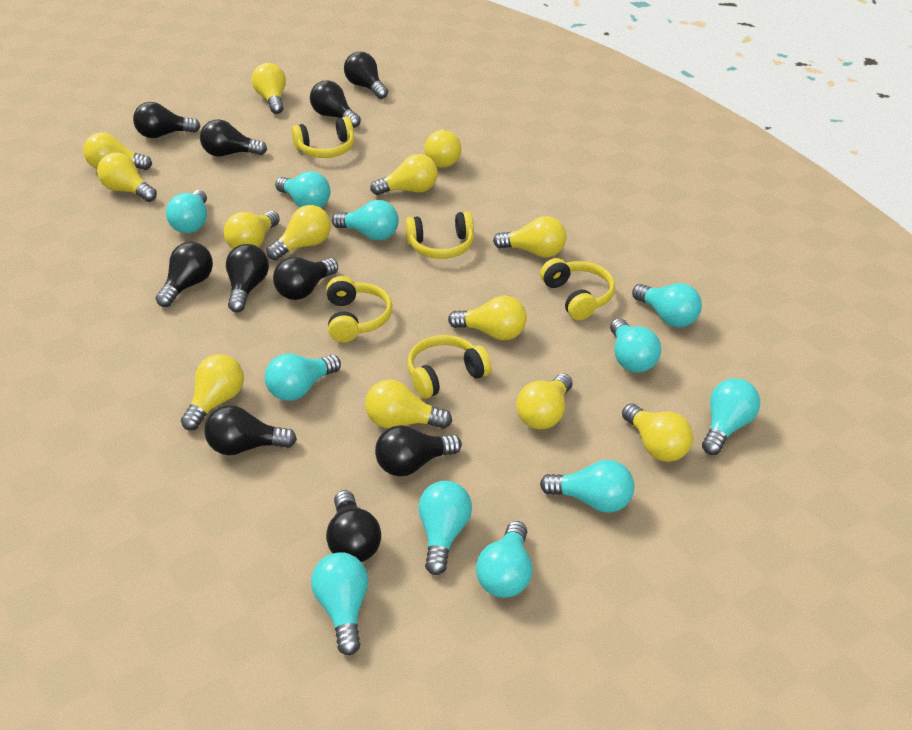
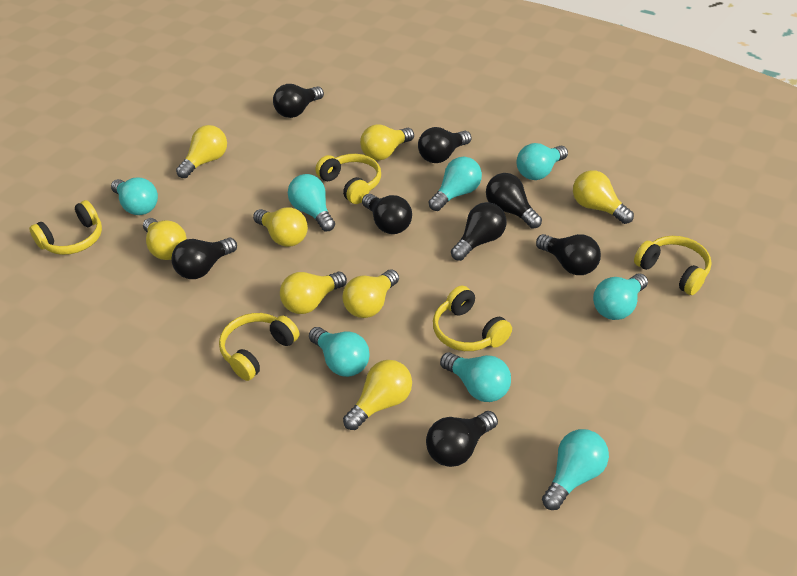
black light bulb: 10 -> 8
turquoise light bulb: 11 -> 8
yellow light bulb: 13 -> 8

